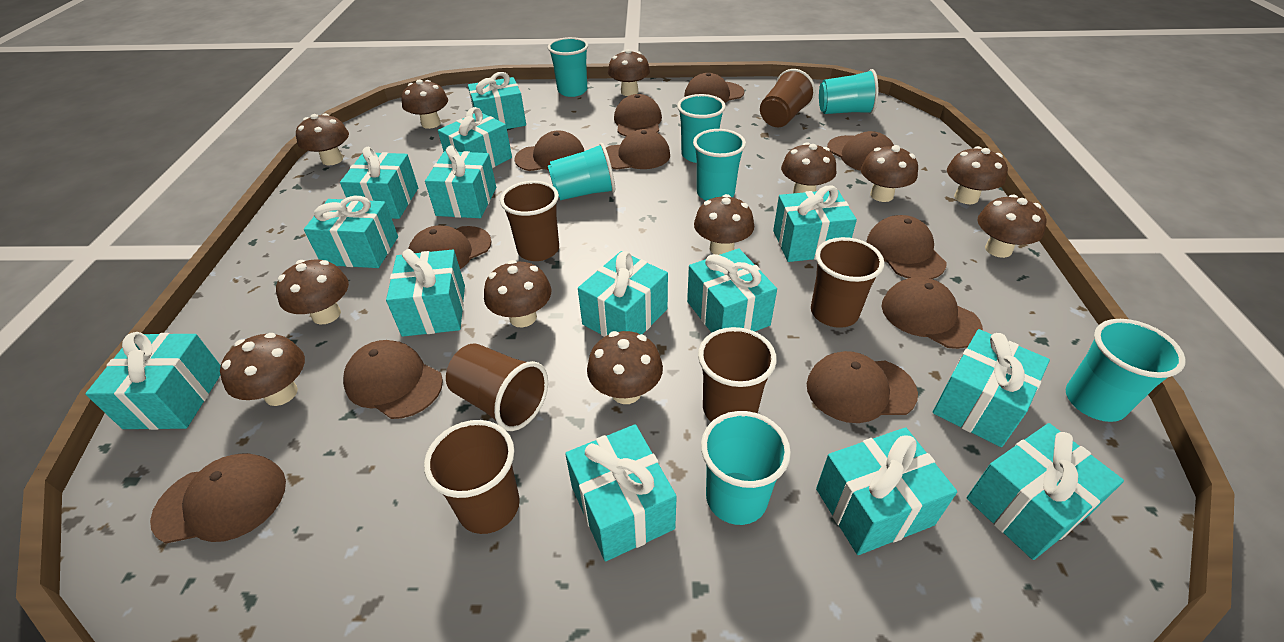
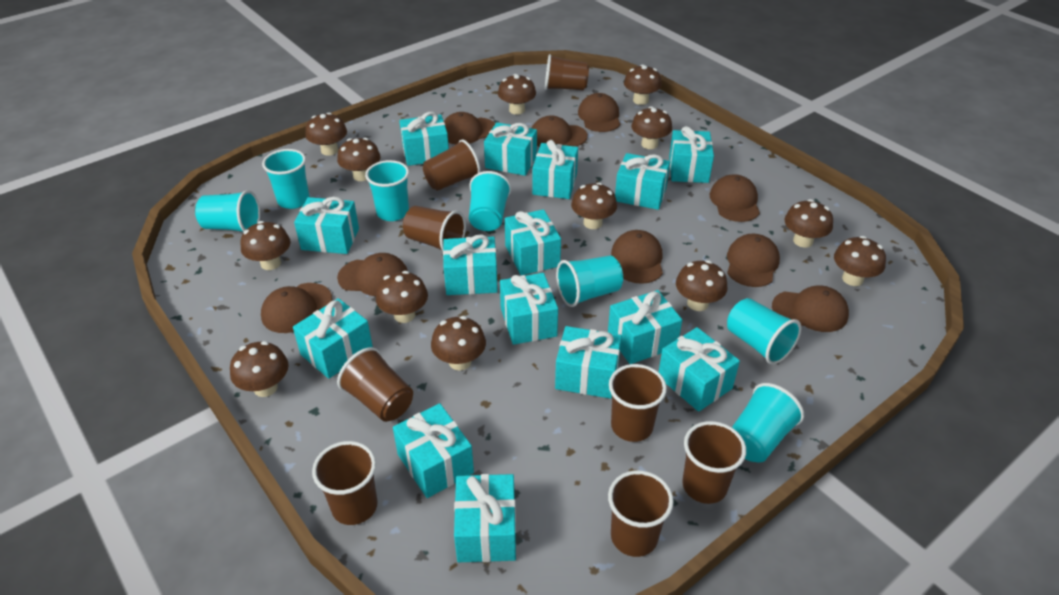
brown cap: 11 -> 9
brown cup: 6 -> 8
brown mushroom: 12 -> 13
turquoise gift: 14 -> 15

